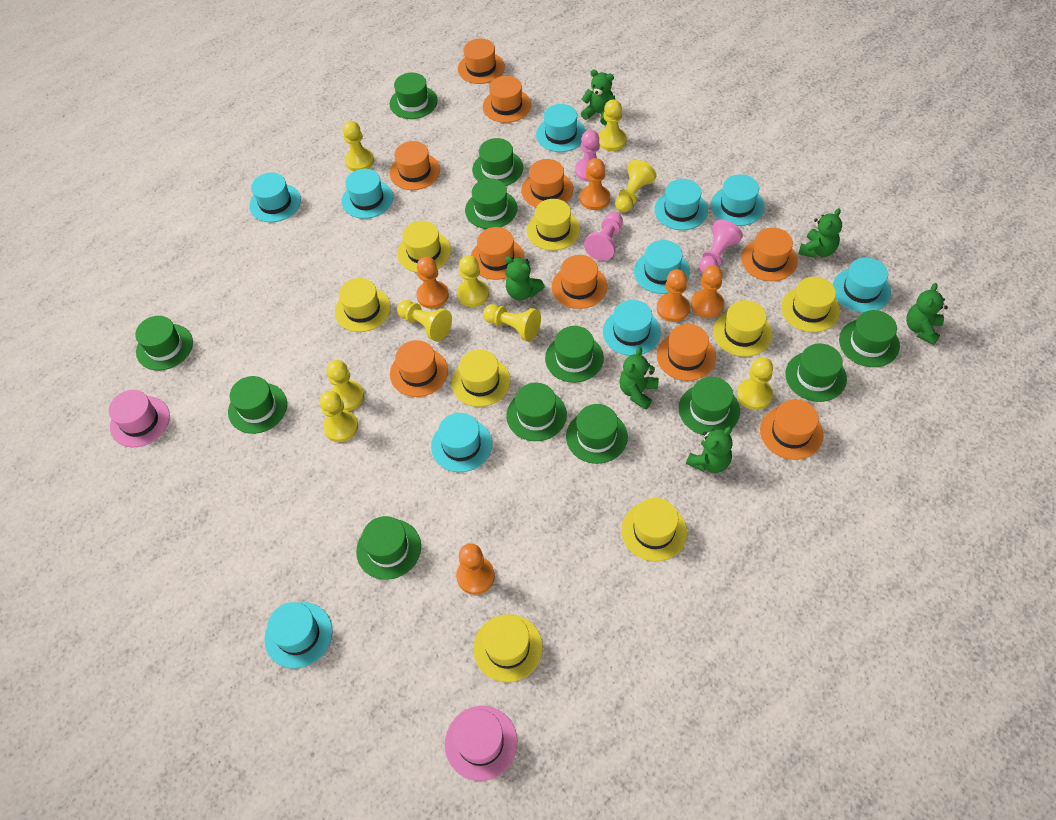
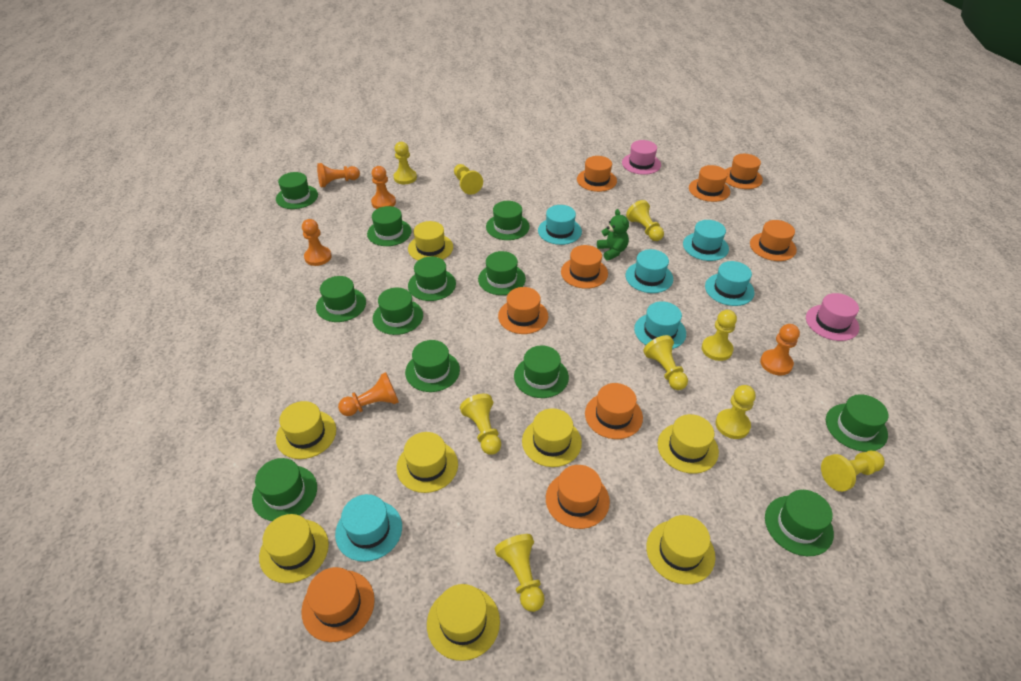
green teddy bear: 6 -> 1
orange hat: 10 -> 9
pink pawn: 3 -> 0
turquoise hat: 10 -> 6

